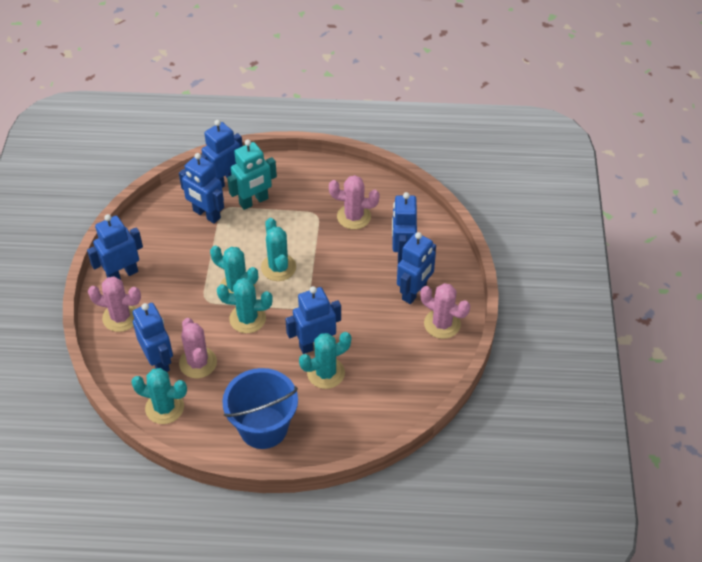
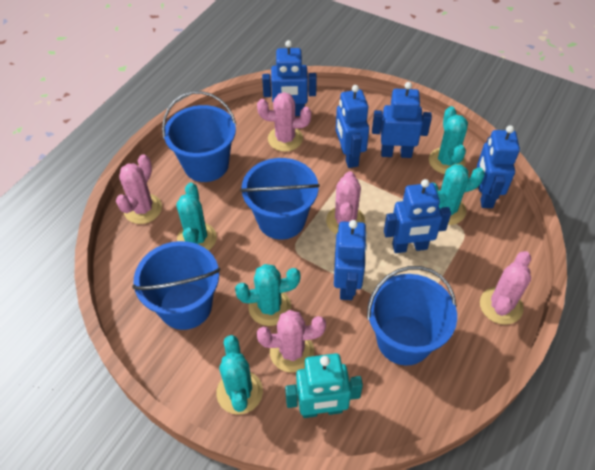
blue bucket: 1 -> 4
blue robot: 7 -> 6
pink cactus: 4 -> 5

